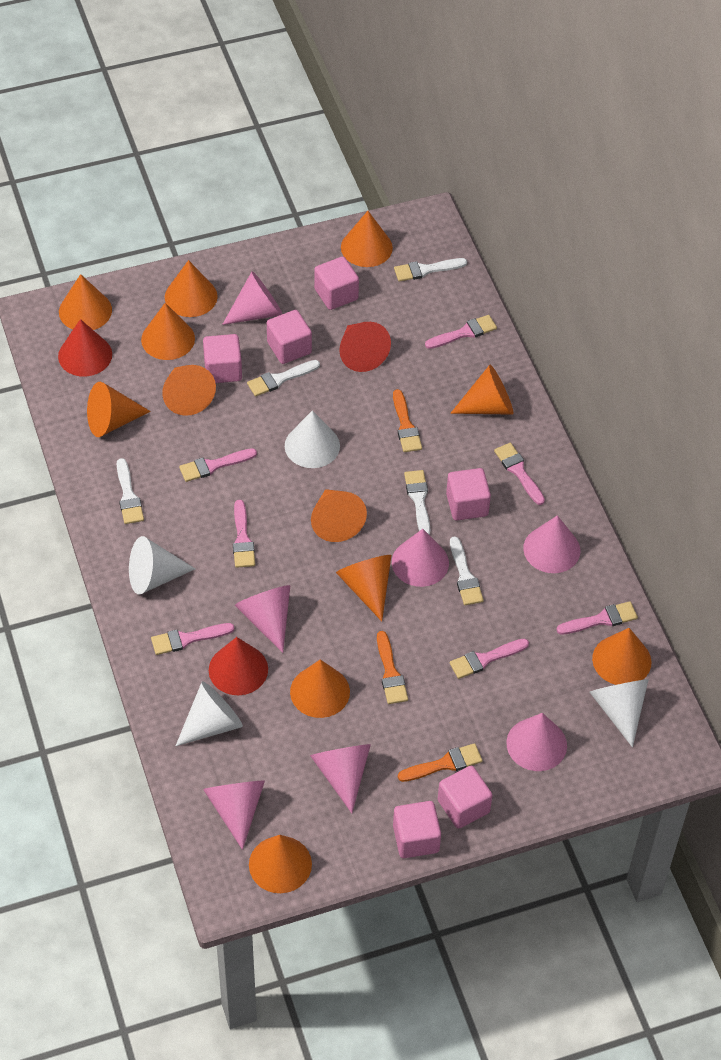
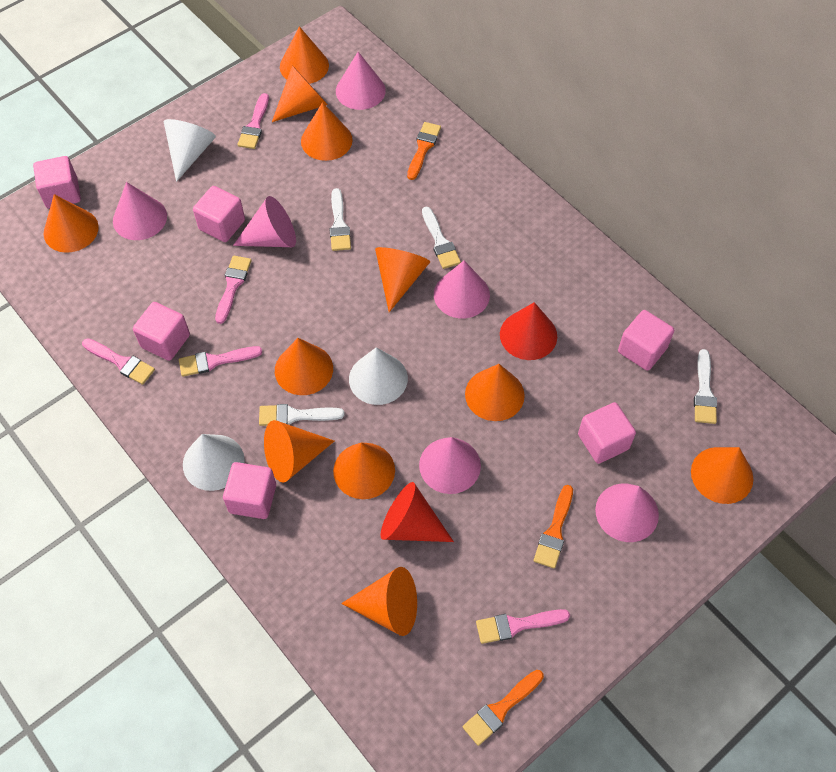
orange cone: 12 -> 11
pink brush: 7 -> 5
pink cone: 7 -> 6
red cone: 3 -> 2
white brush: 5 -> 4
white cone: 4 -> 3

